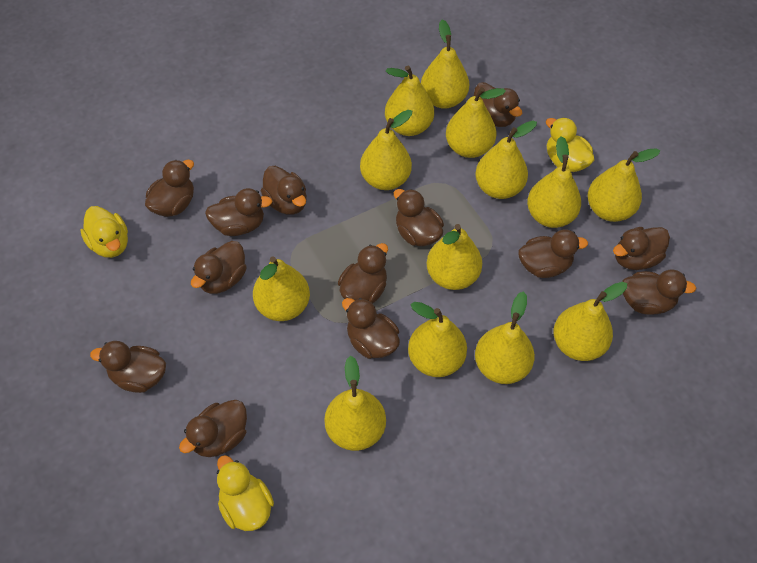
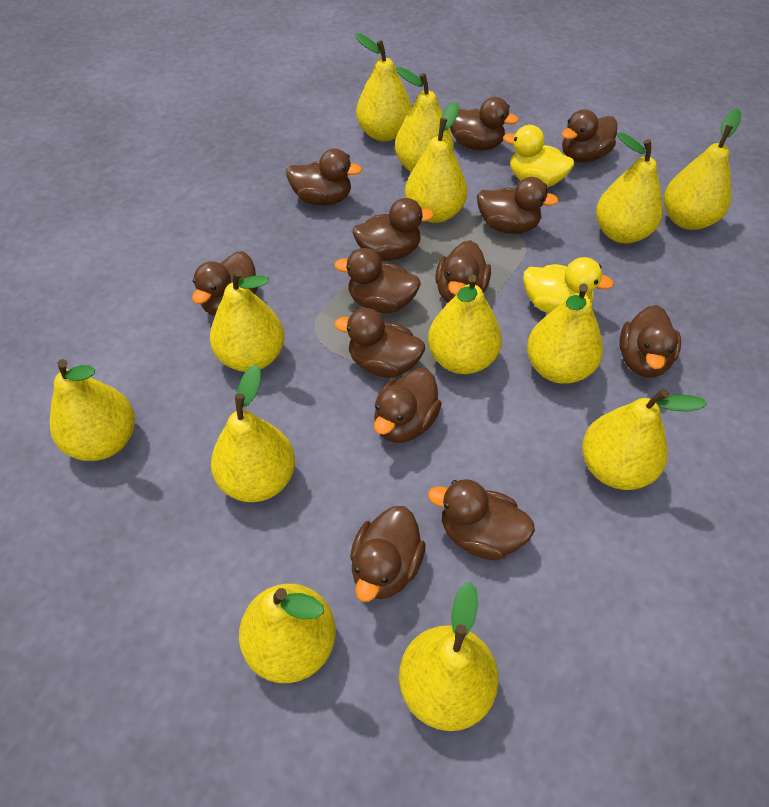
yellow duck: 3 -> 2

